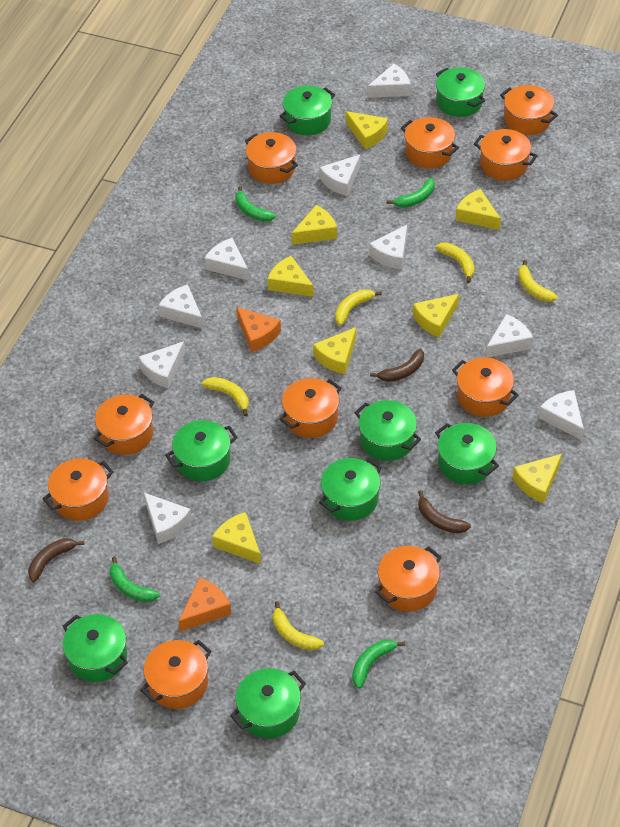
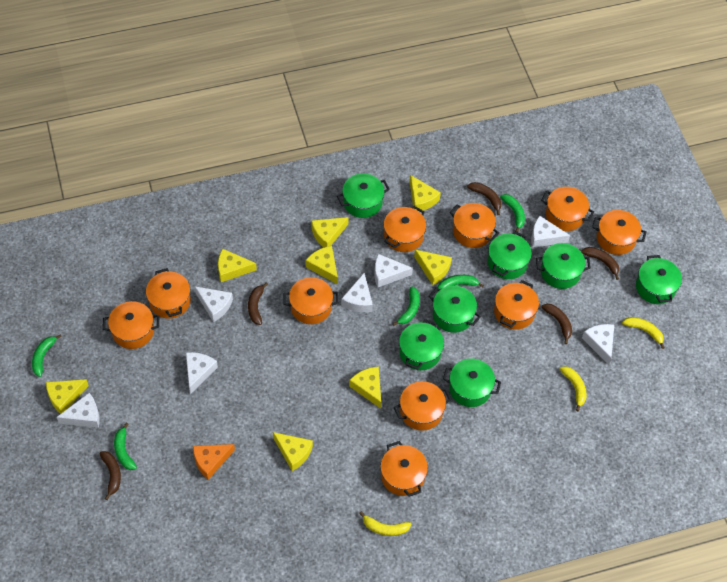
brown banana: 3 -> 5
green banana: 4 -> 5
green pot: 8 -> 7
orange cheese: 2 -> 1
white cheese: 9 -> 7
yellow banana: 5 -> 3

